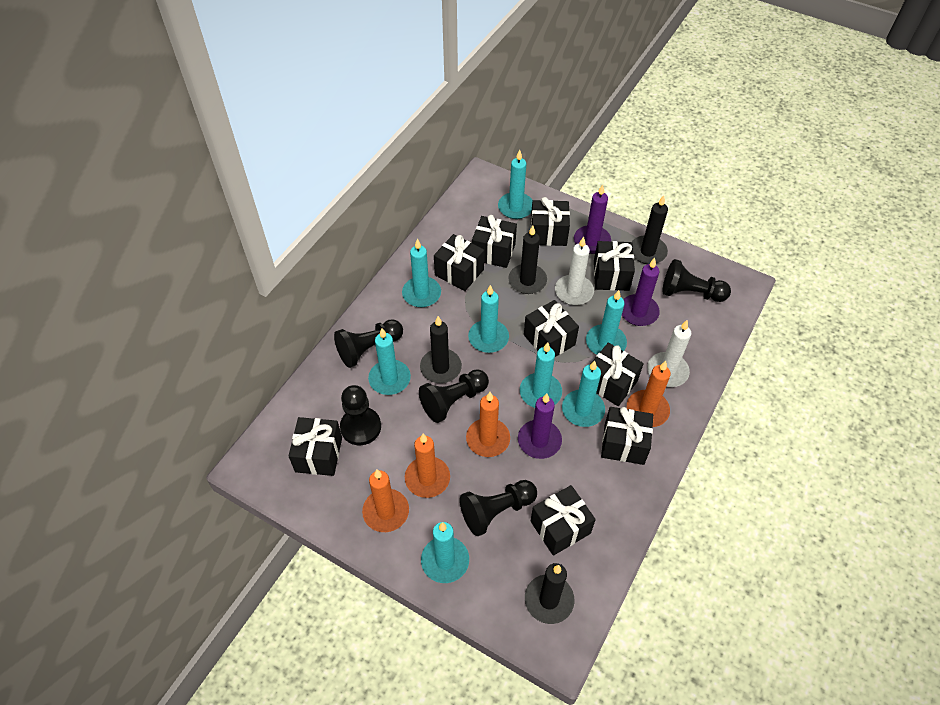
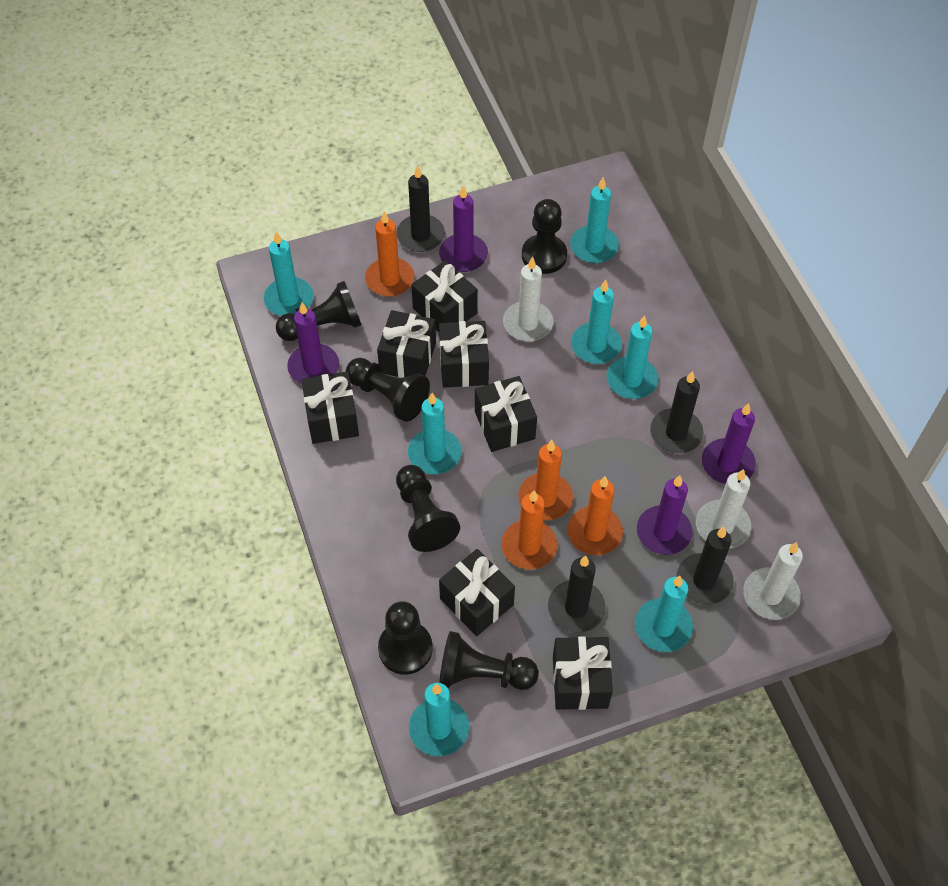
black gift: 9 -> 7
black pawn: 5 -> 6
purple candle: 3 -> 4
turquoise candle: 8 -> 7
white candle: 2 -> 3

